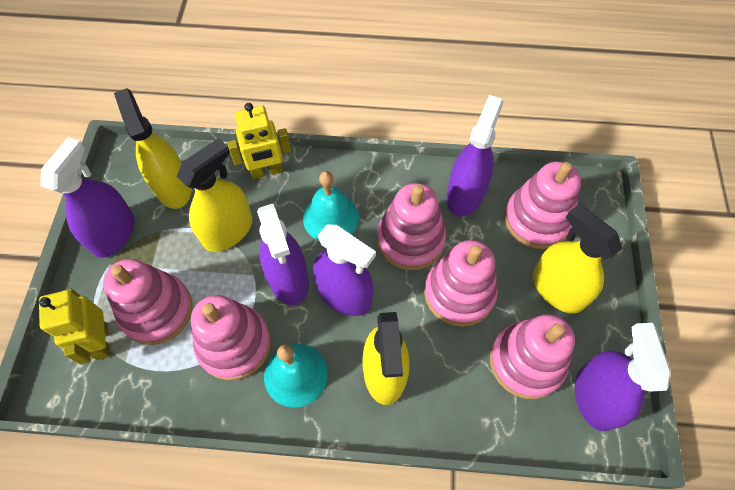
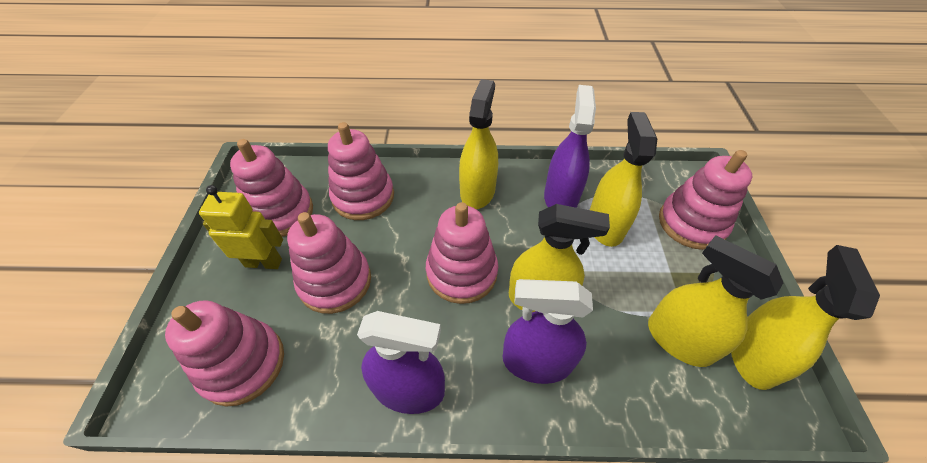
purple spray bottle: 5 -> 3
turquoise bell: 2 -> 0
yellow robot: 2 -> 1
yellow spray bottle: 4 -> 5

